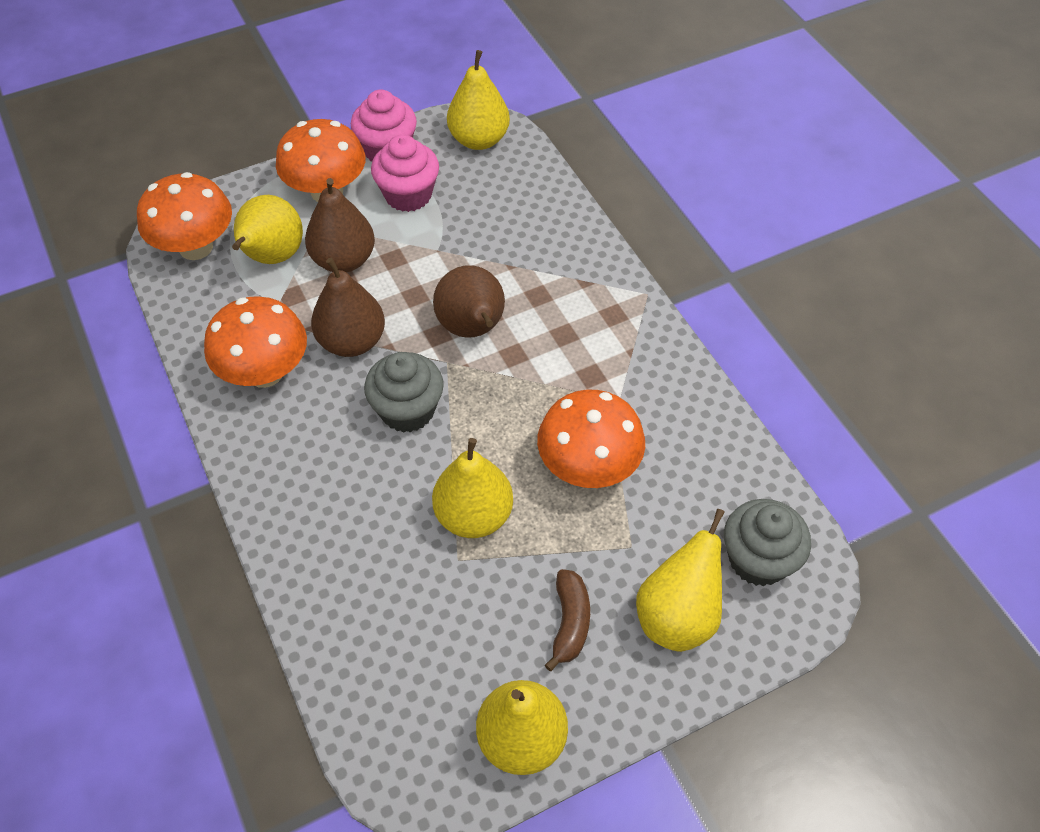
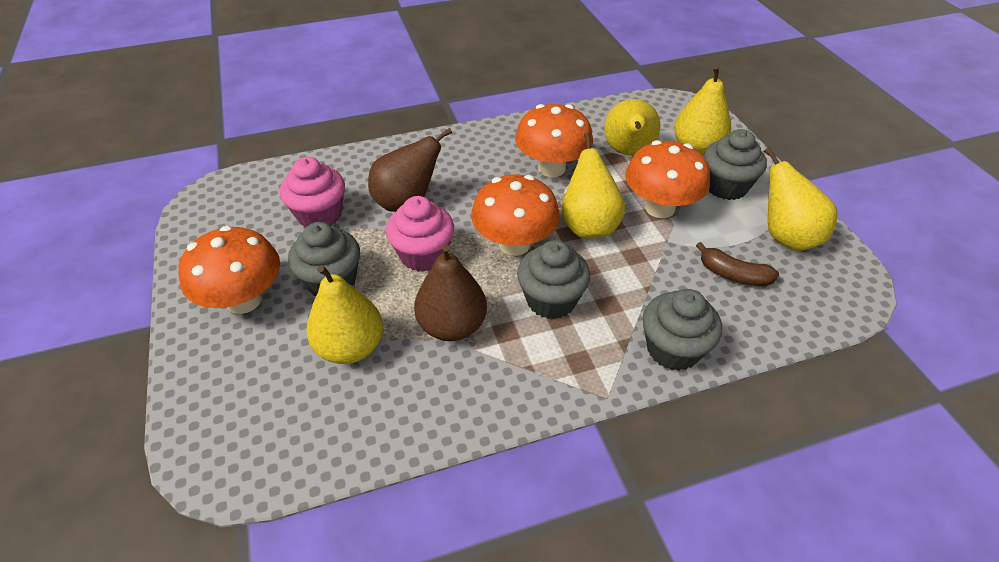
brown pear: 3 -> 2
grey cupcake: 2 -> 4

